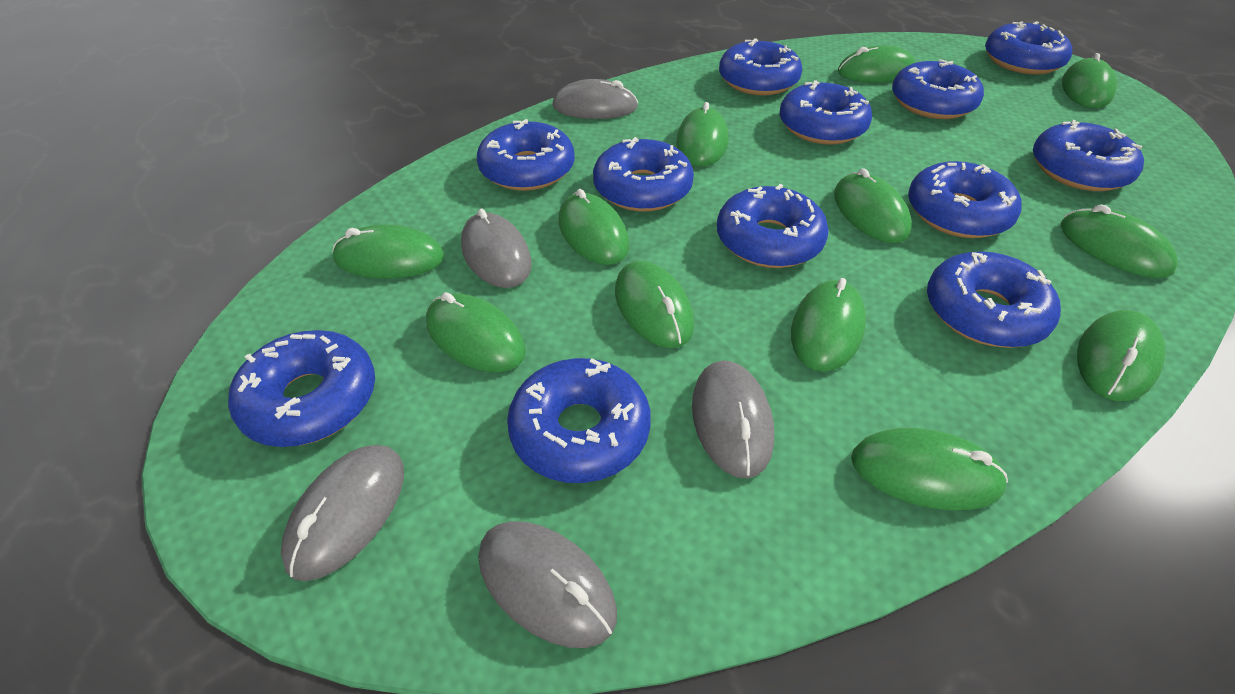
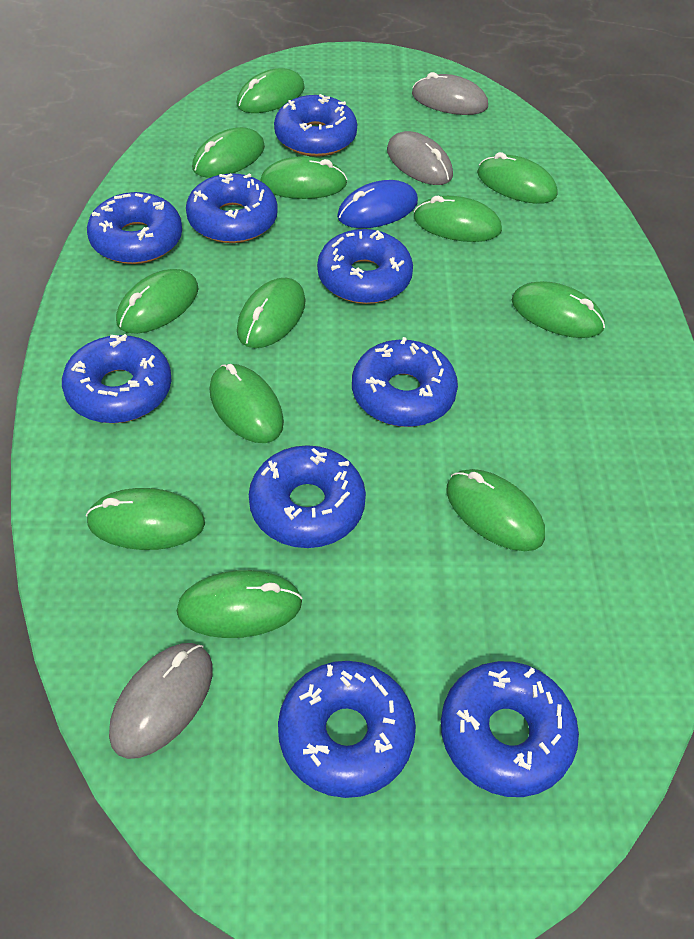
blue donut: 12 -> 9
blue mouse: 0 -> 1
grey mouse: 5 -> 3

